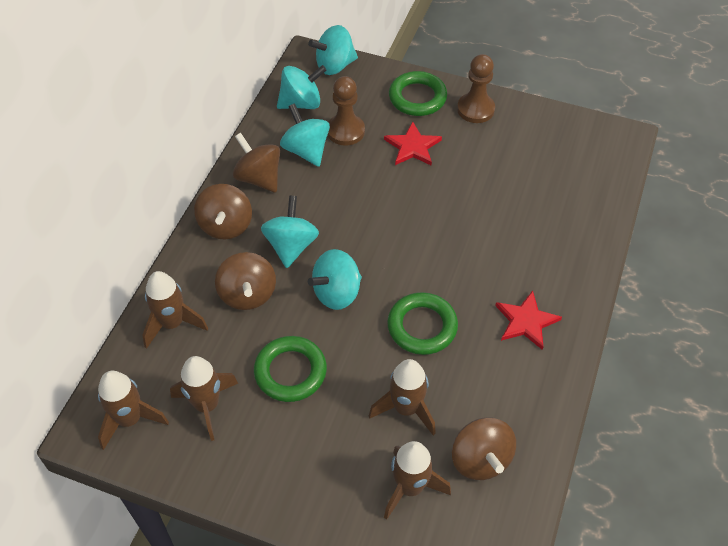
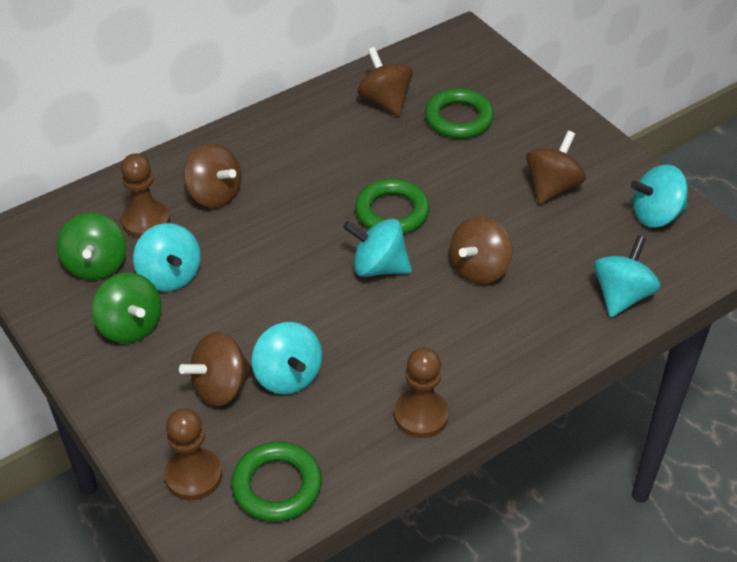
brown pawn: 2 -> 3
brown rocket: 5 -> 0
brown spinning top: 4 -> 5
green spinning top: 0 -> 2
red star: 2 -> 0

